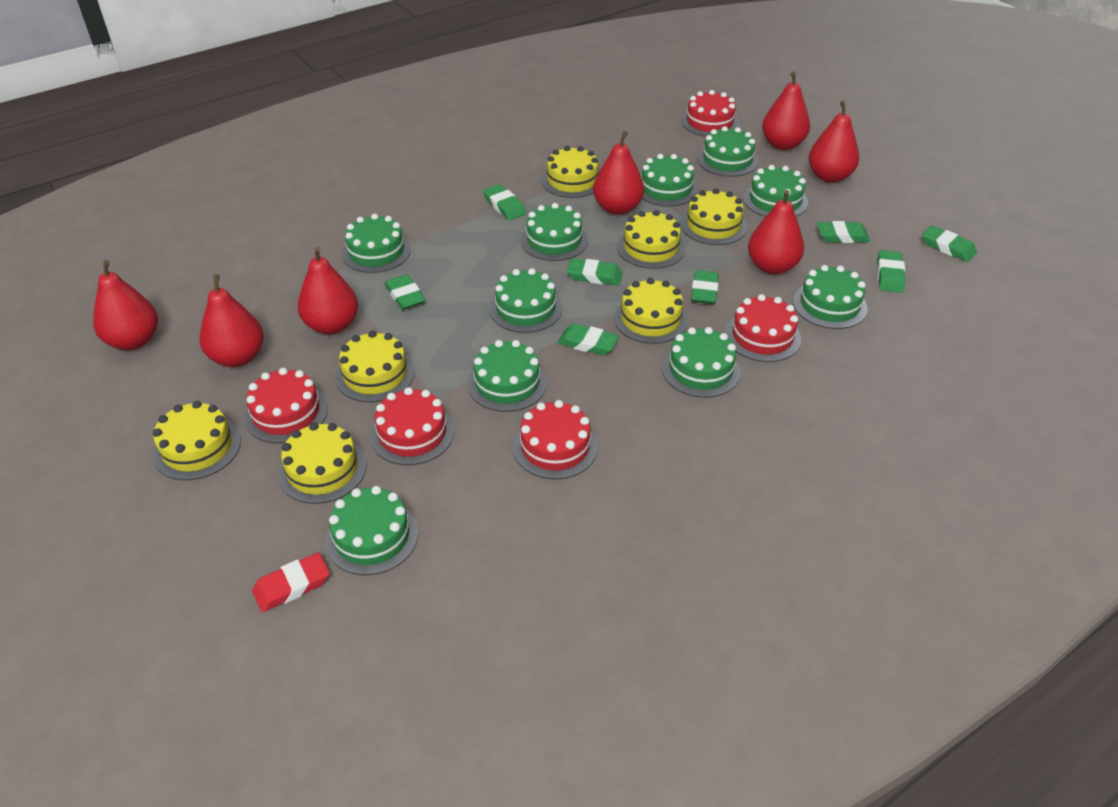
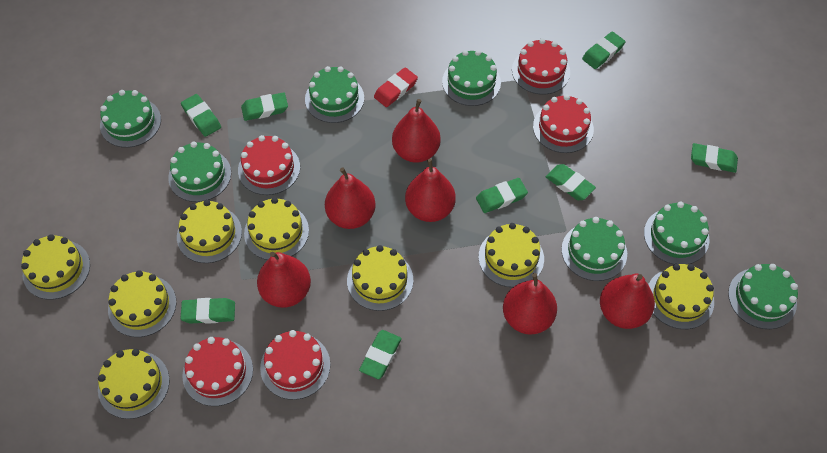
green cake: 10 -> 7
red pear: 7 -> 6
yellow cake: 7 -> 8

